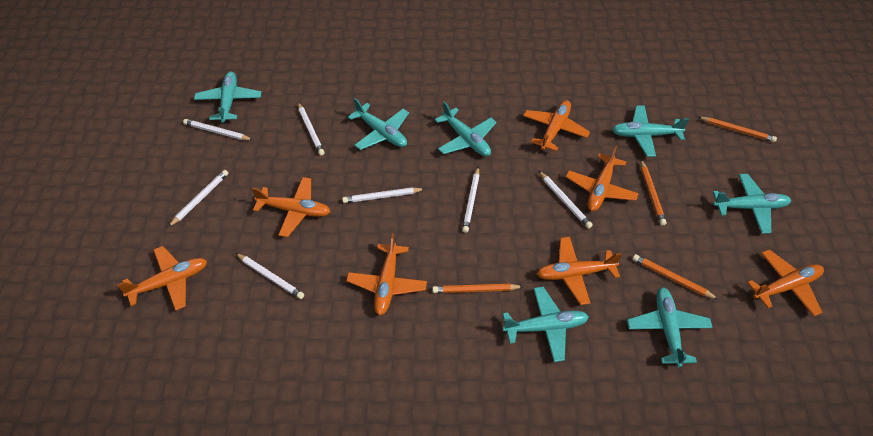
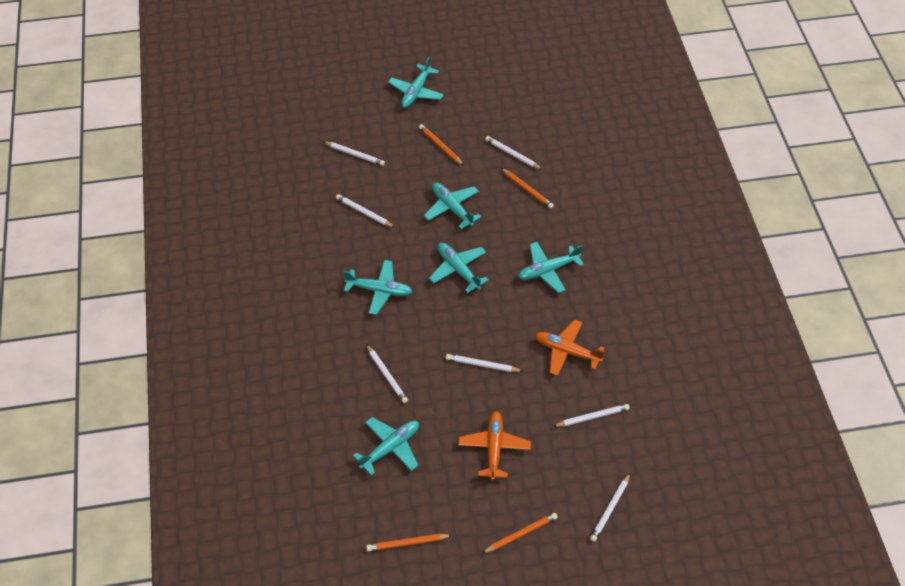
orange plane: 7 -> 2
turquoise plane: 7 -> 6

